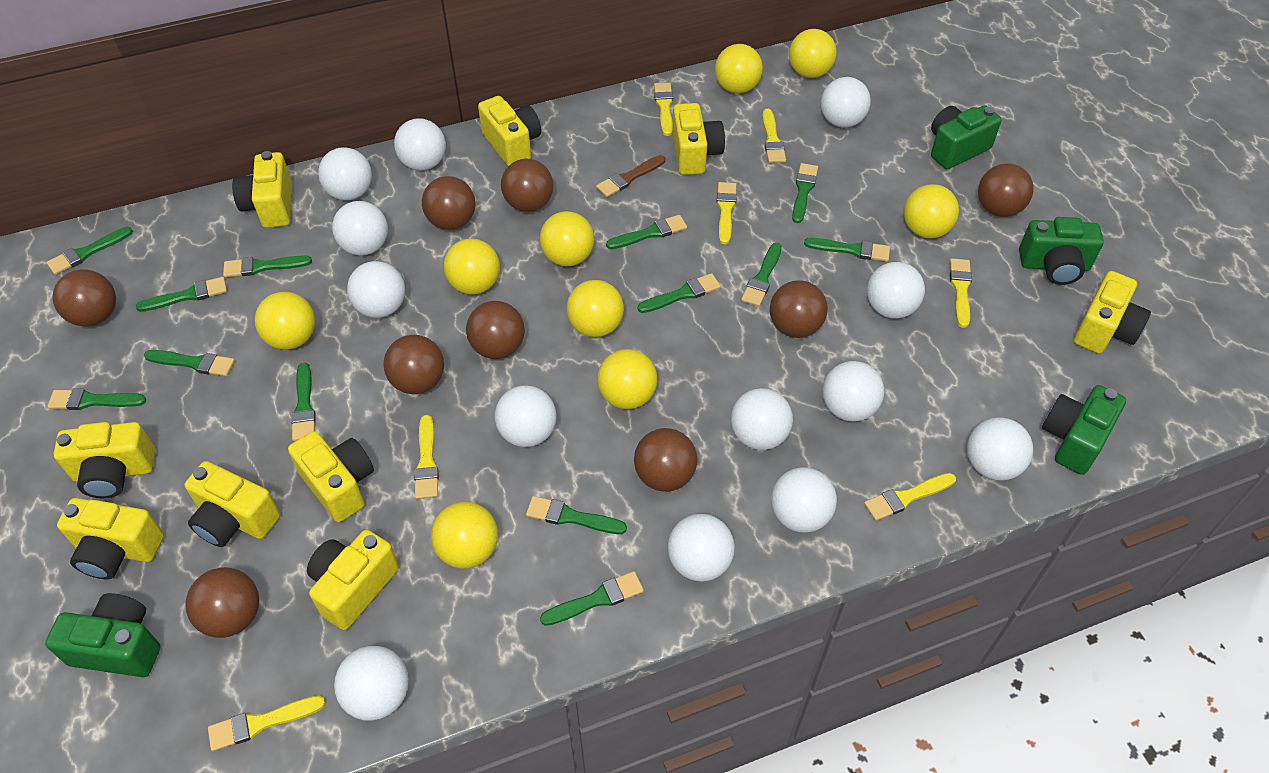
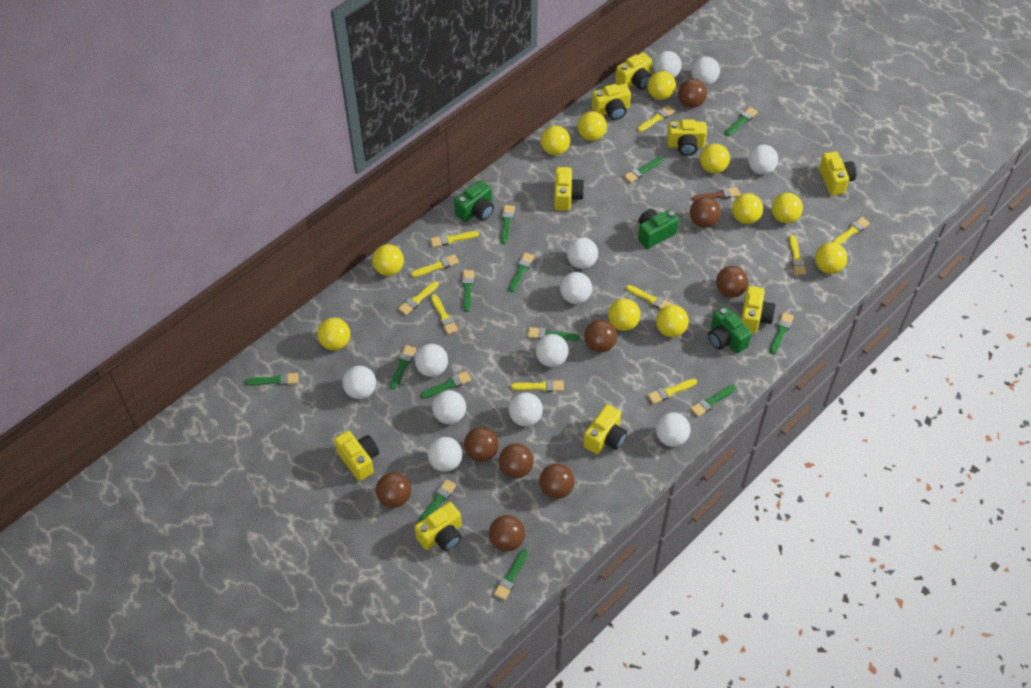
green camera: 4 -> 3
white ball: 13 -> 12
yellow ball: 9 -> 11
yellow brush: 7 -> 10

